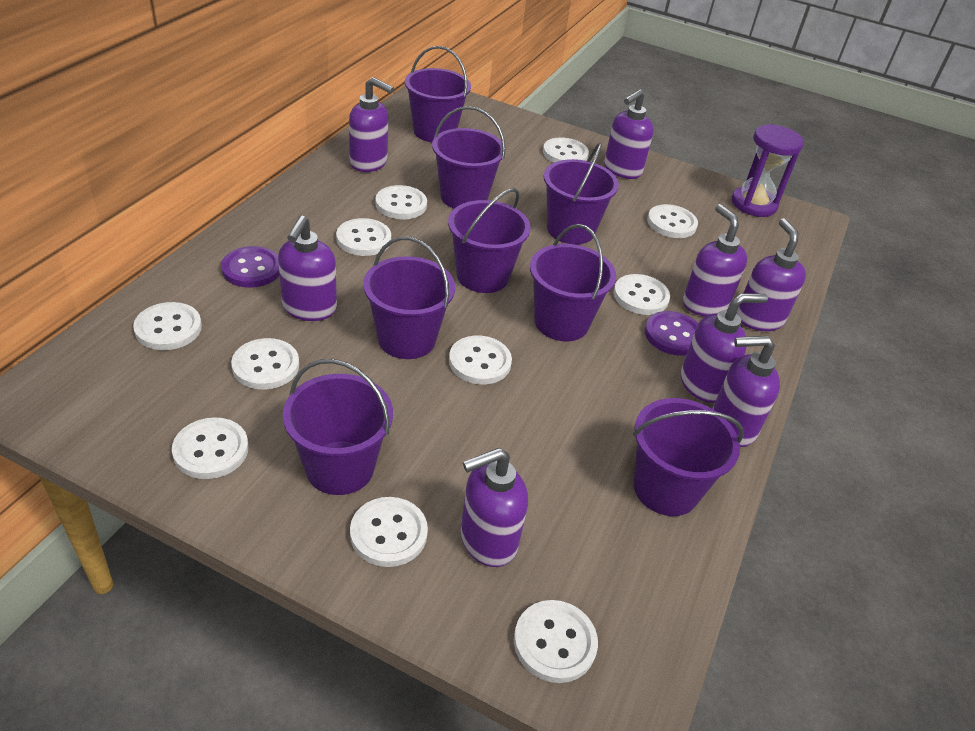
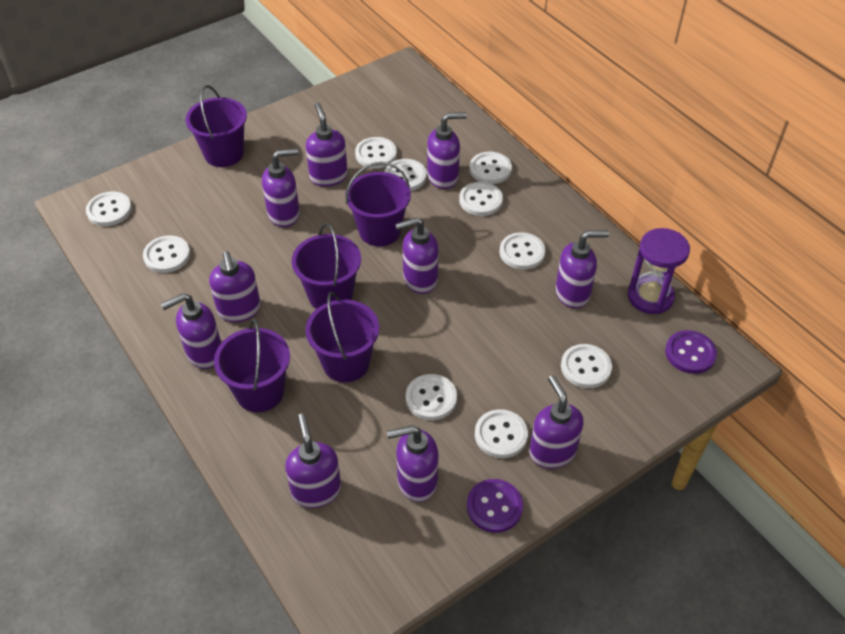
purple bucket: 8 -> 5
purple soap dispenser: 8 -> 10
white button: 11 -> 10

